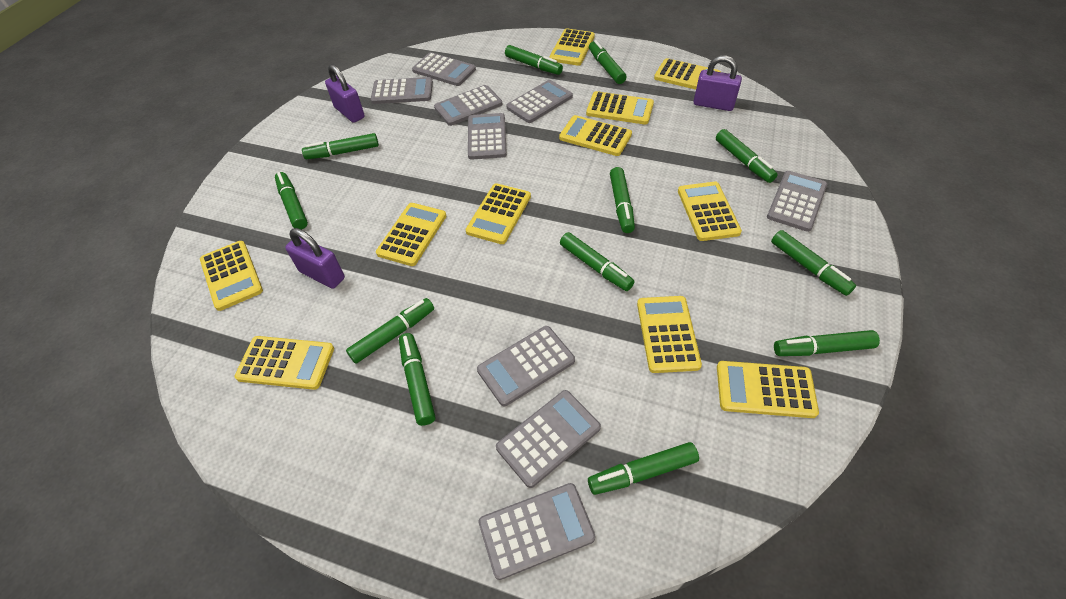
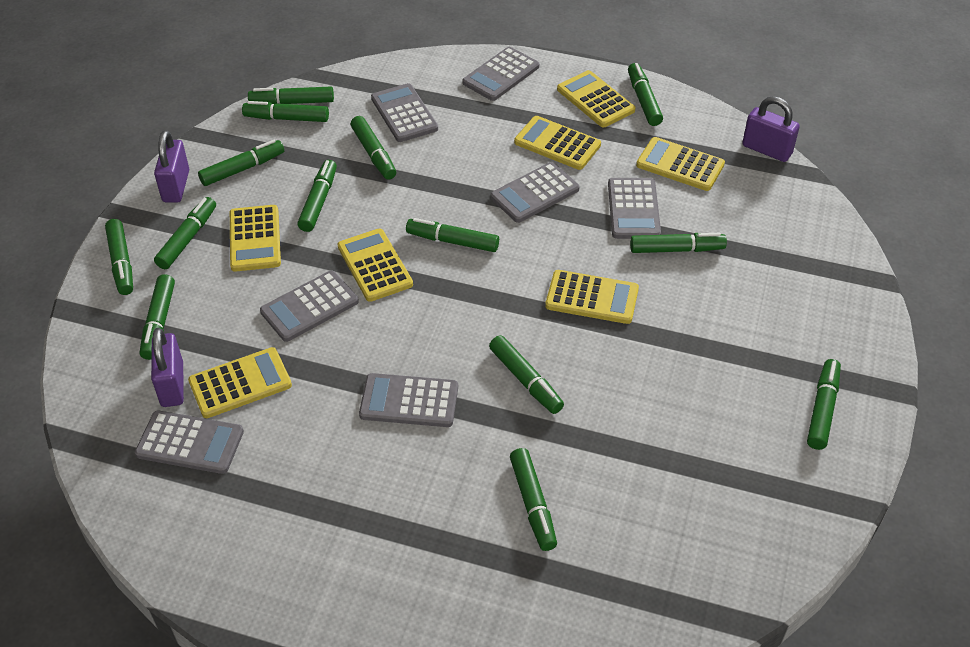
green marker: 12 -> 14
grey calculator: 9 -> 7
yellow calculator: 11 -> 7

